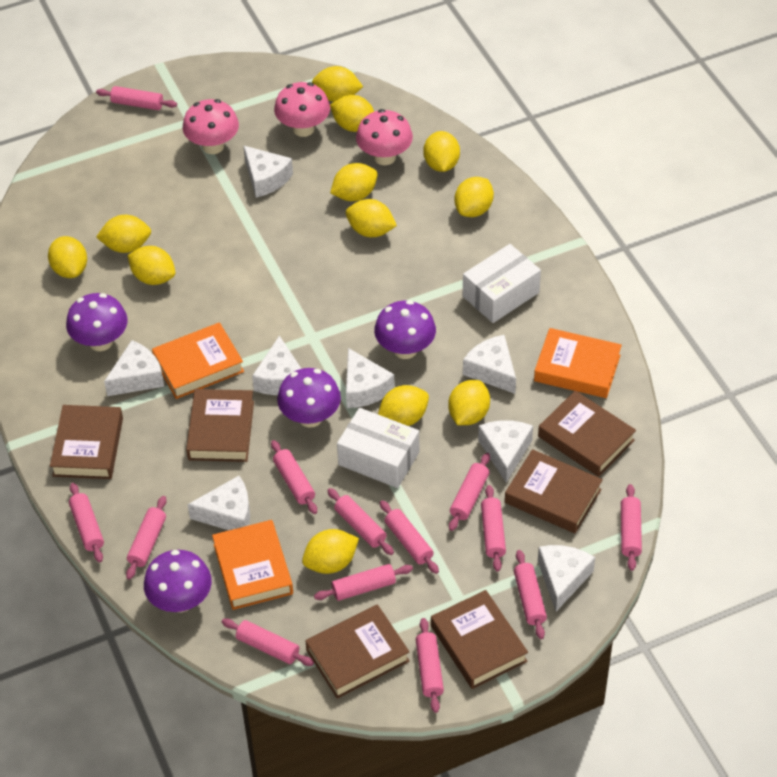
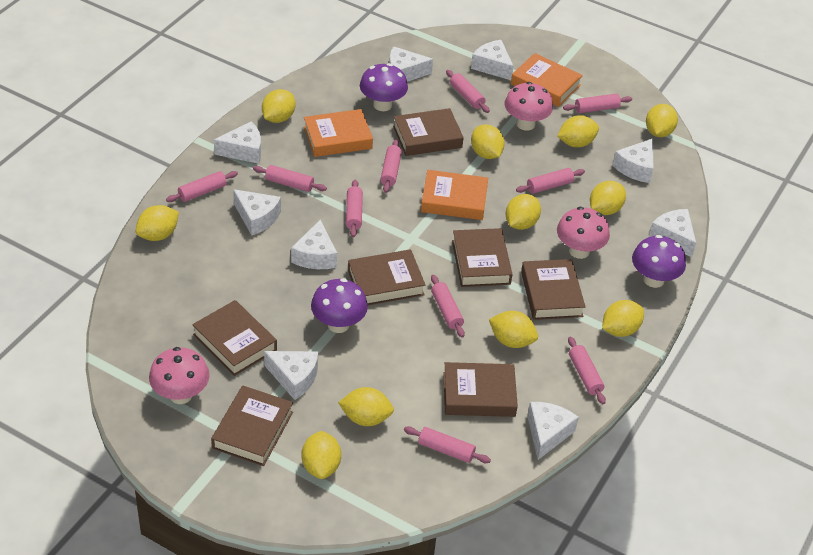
brown book: 6 -> 7
pink rolling pin: 13 -> 10
purple mushroom: 4 -> 3
white box: 2 -> 0
white cheese: 8 -> 9
yellow lemon: 12 -> 11

